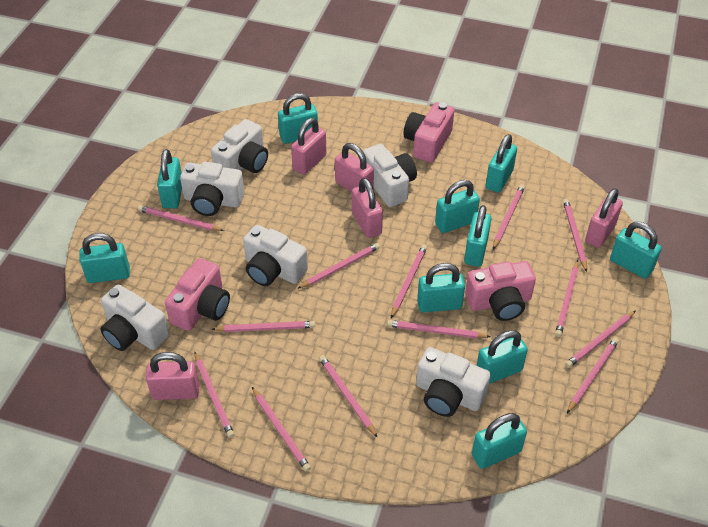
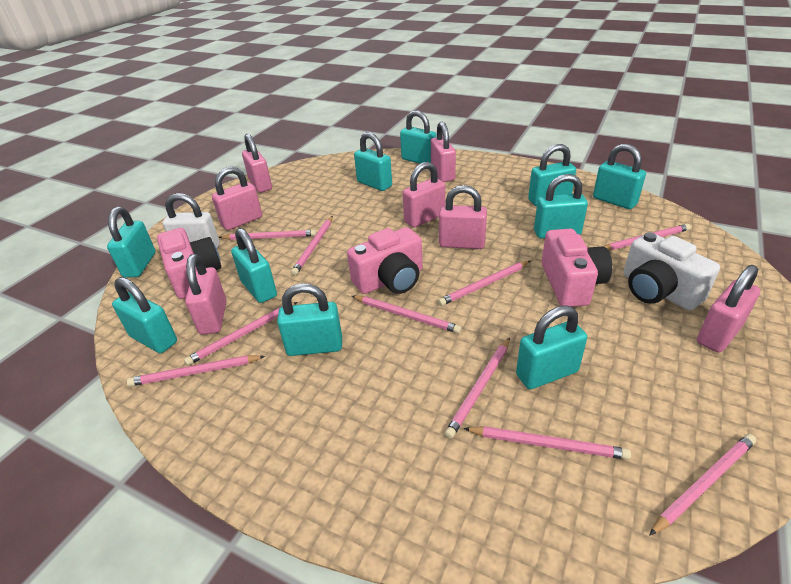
pink padlock: 5 -> 7
pink pencil: 13 -> 10
white camera: 6 -> 1
white padlock: 0 -> 1

